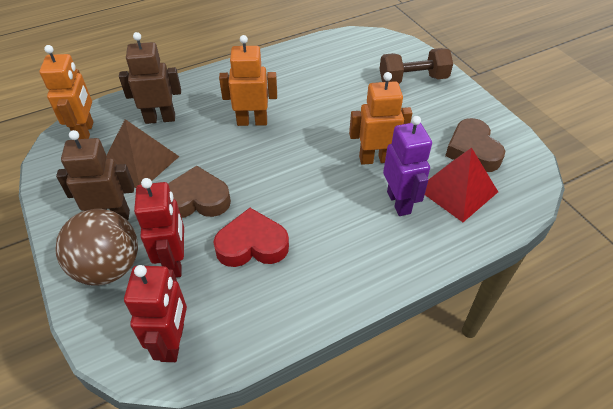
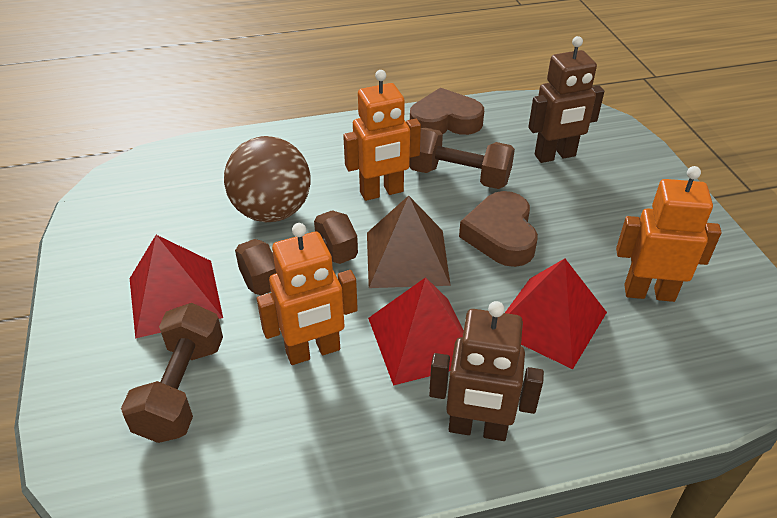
brown dumbbell: 1 -> 3
purple robot: 1 -> 0
red heart: 1 -> 0
red pyramid: 1 -> 3
red robot: 2 -> 0

